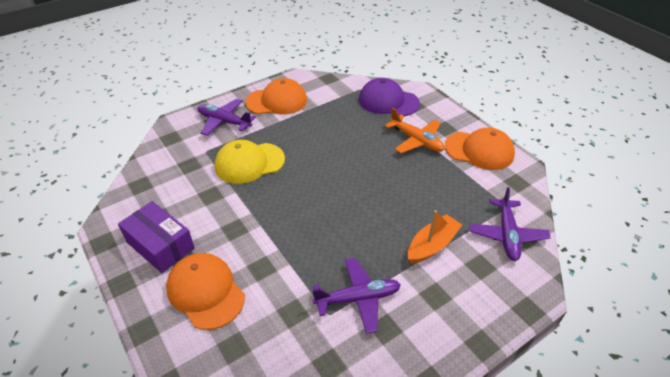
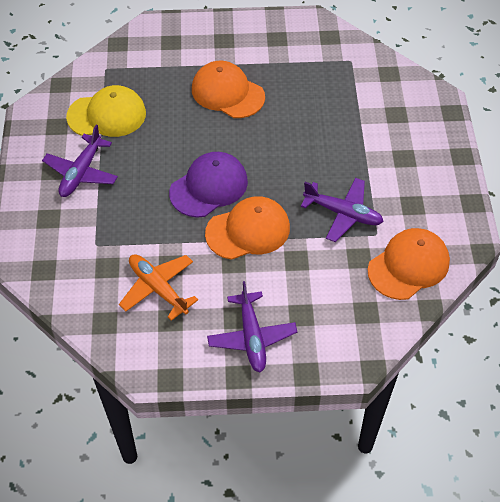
orange boat: 1 -> 0
purple box: 1 -> 0

